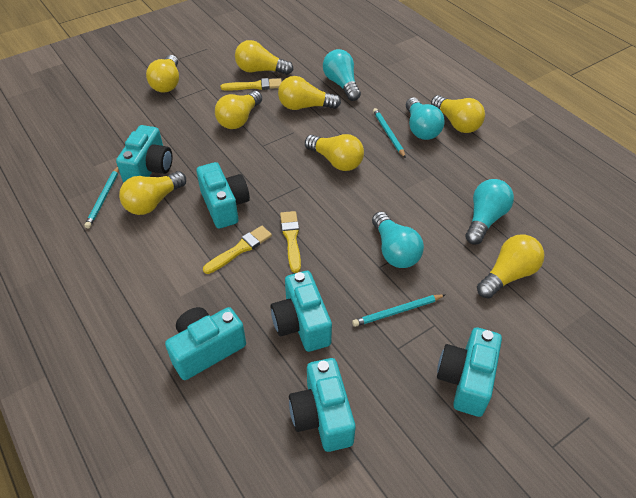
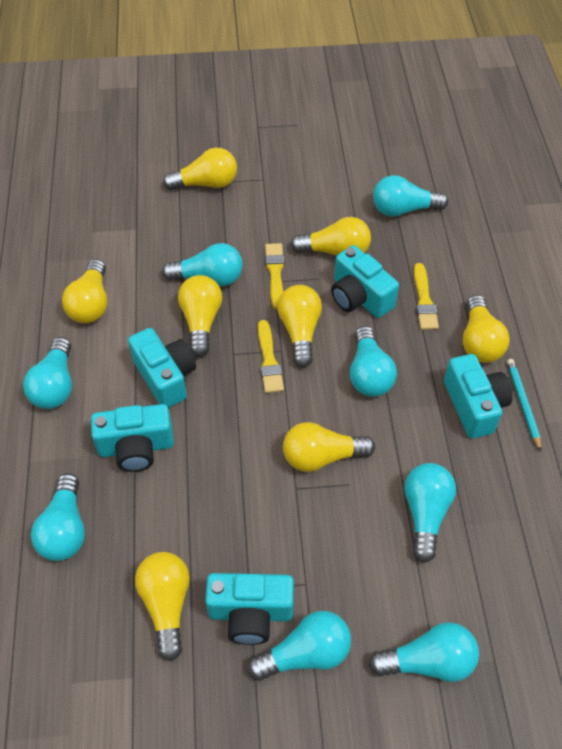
turquoise camera: 6 -> 5
turquoise light bulb: 4 -> 8
turquoise pencil: 3 -> 1

